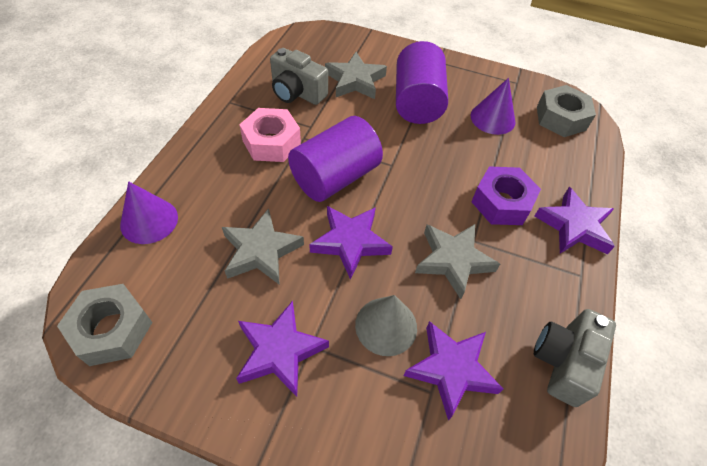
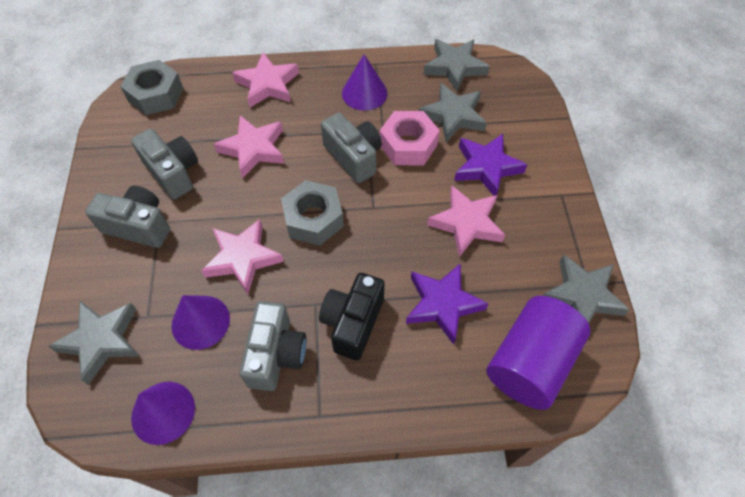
black camera: 0 -> 1
grey camera: 2 -> 4
grey cone: 1 -> 0
grey star: 3 -> 4
pink star: 0 -> 4
purple cone: 2 -> 3
purple cylinder: 2 -> 1
purple nut: 1 -> 0
purple star: 4 -> 2

